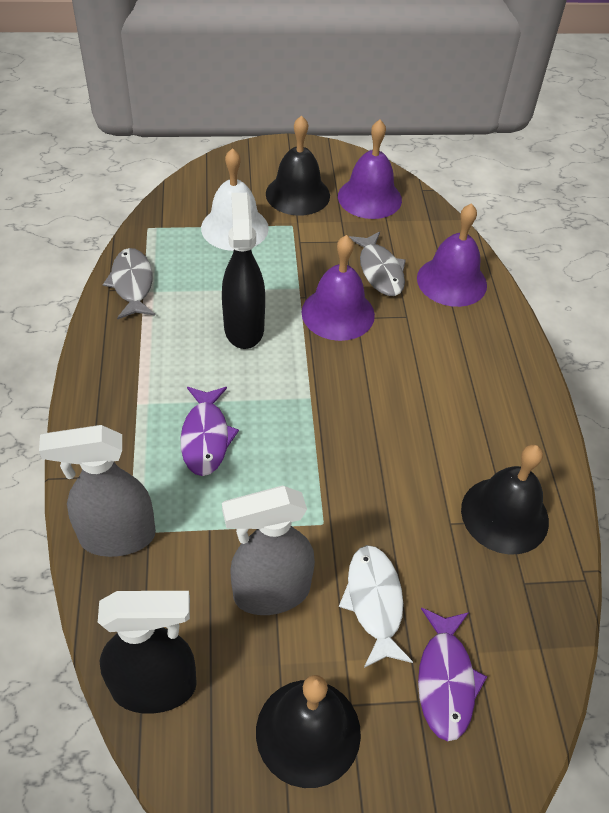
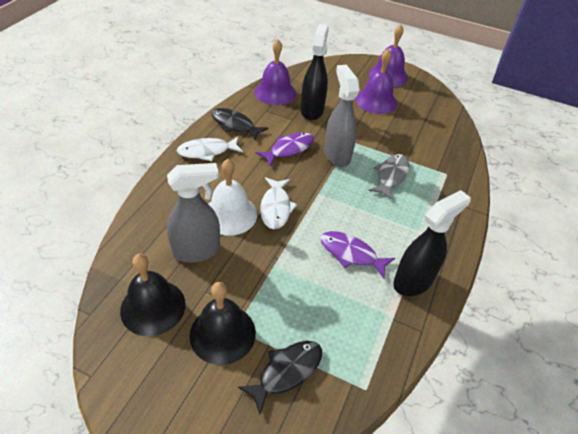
black bell: 3 -> 2
black fish: 0 -> 2
grey fish: 2 -> 1
white fish: 1 -> 2

